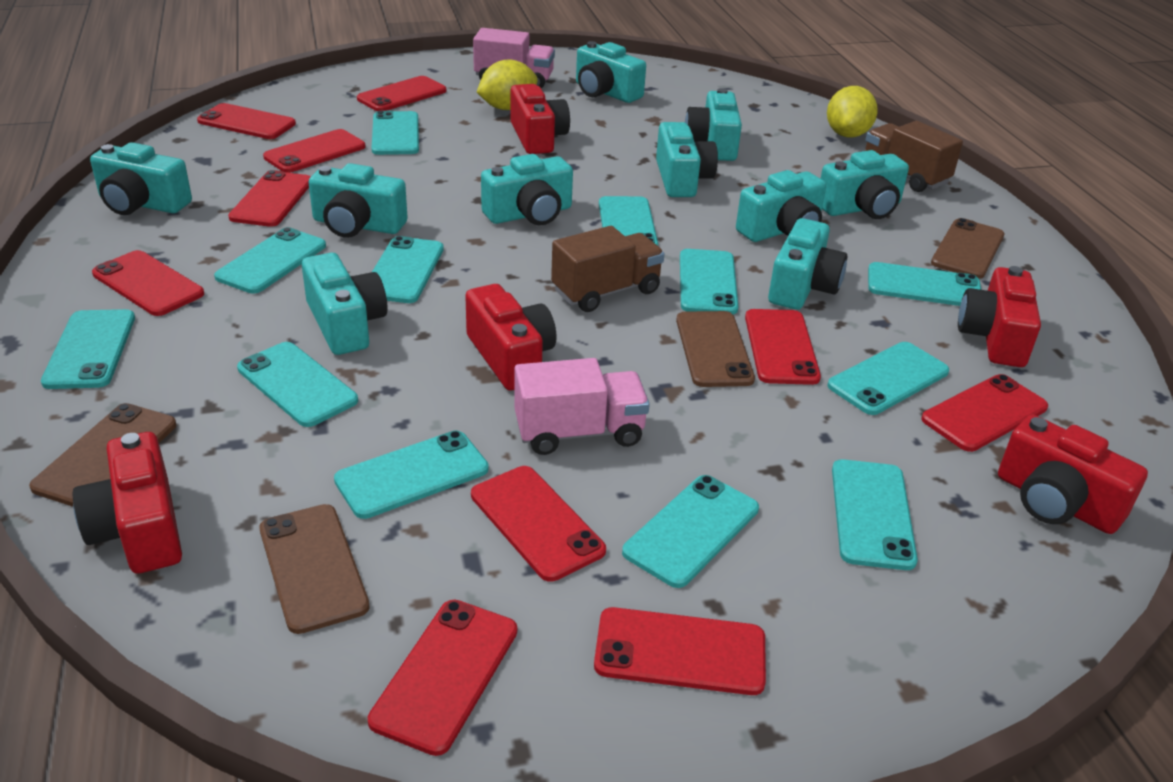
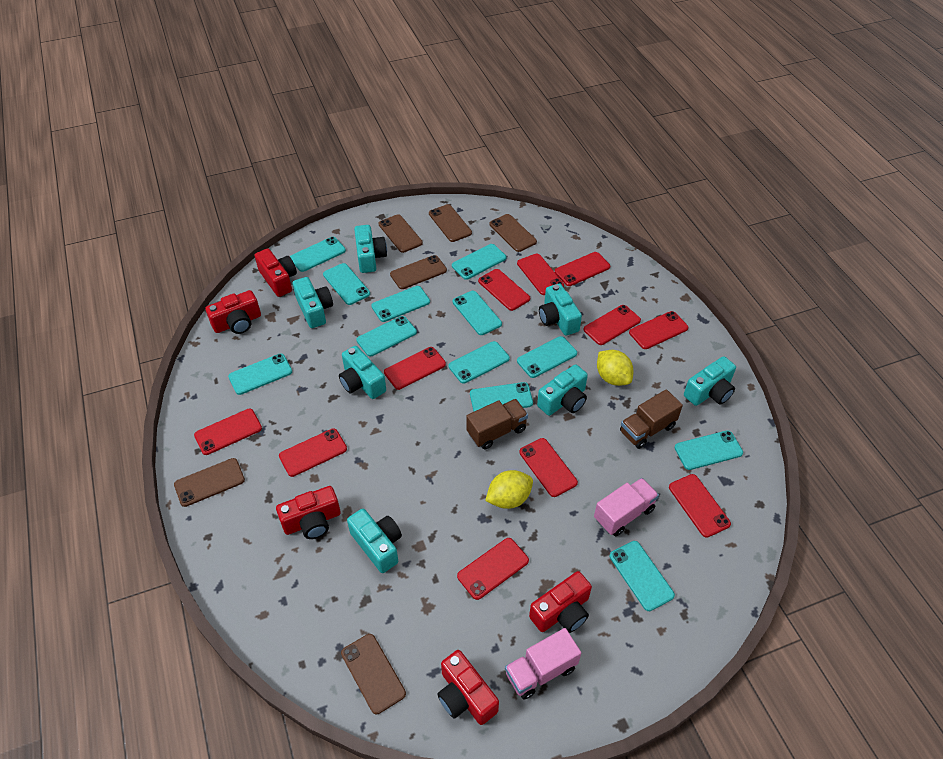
brown phone: 4 -> 6
red phone: 10 -> 11
turquoise camera: 10 -> 7

